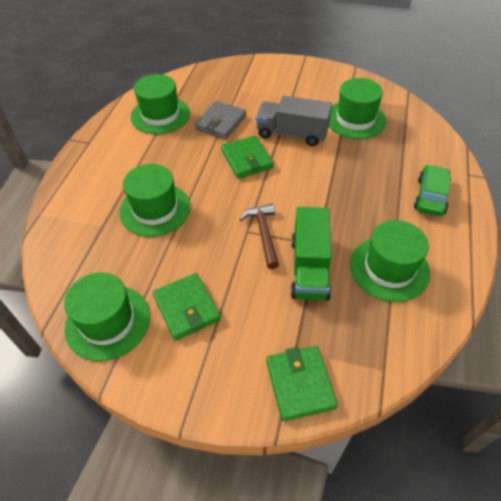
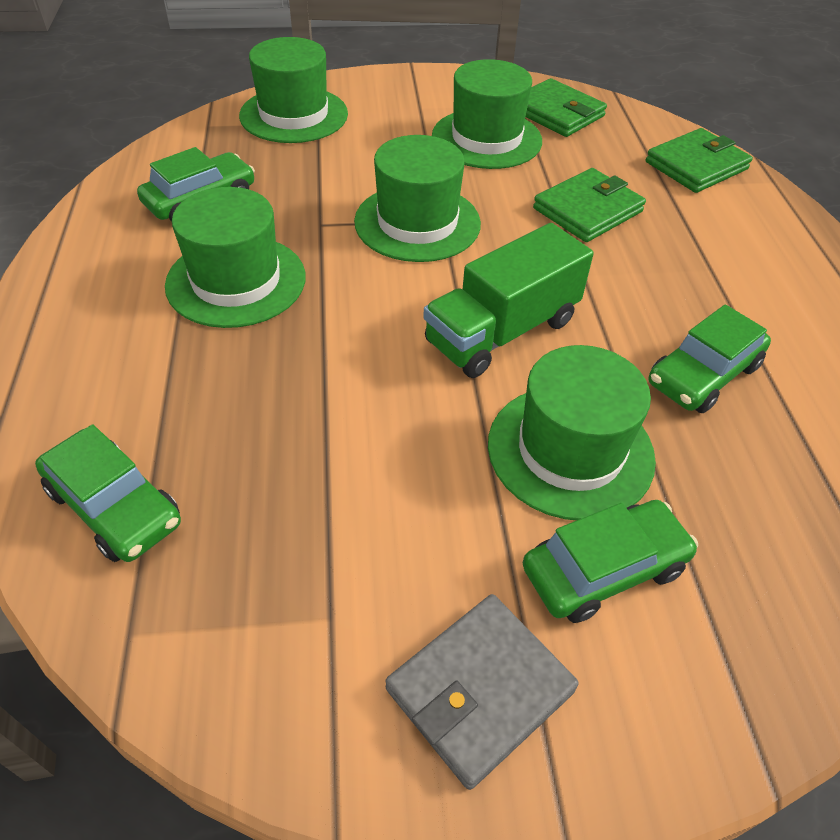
brown hammer: 1 -> 0
green car: 1 -> 4
grey truck: 1 -> 0

